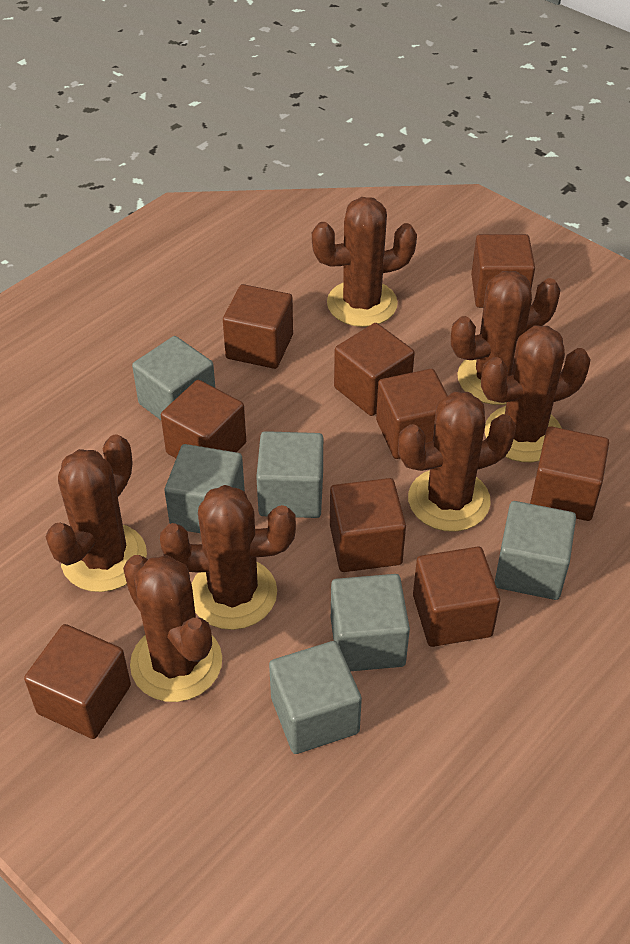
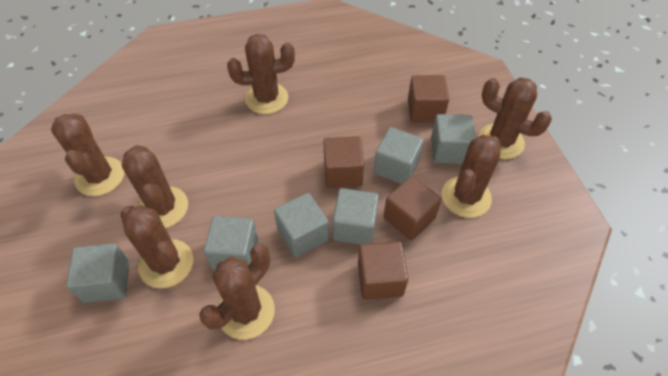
brown cube: 9 -> 4

